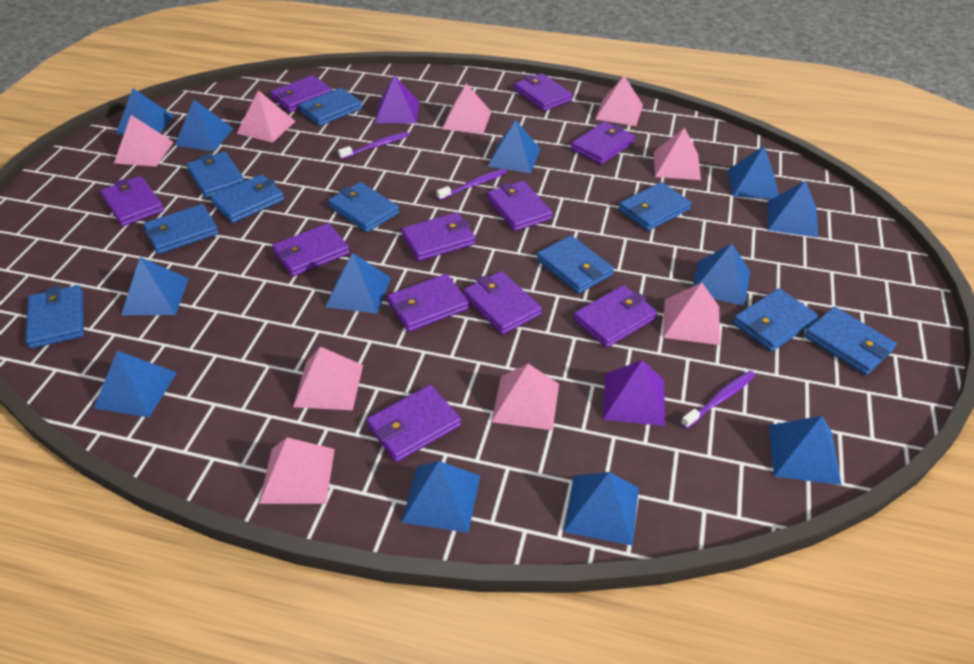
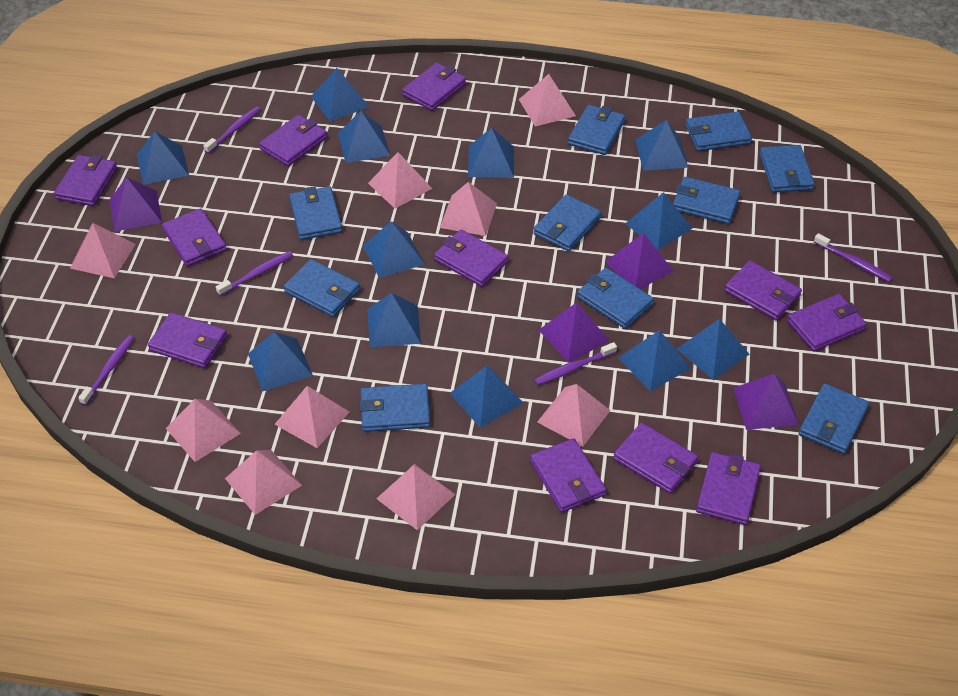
purple pyramid: 2 -> 4
purple toothbrush: 3 -> 5

